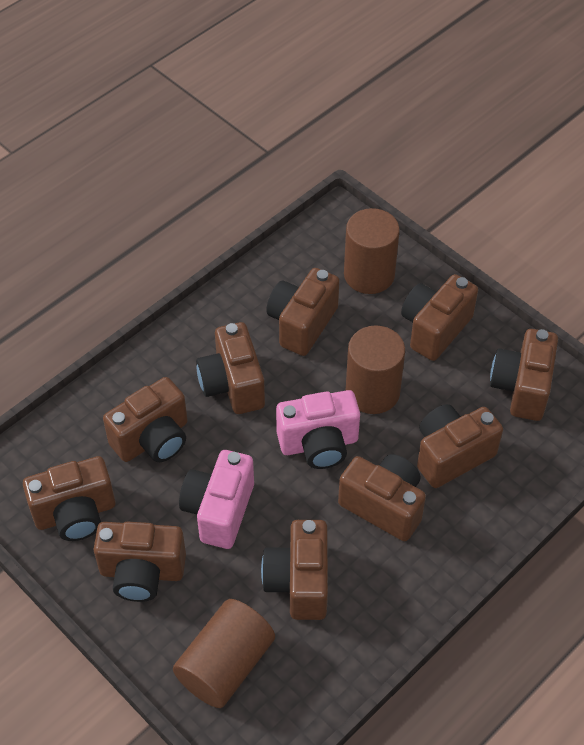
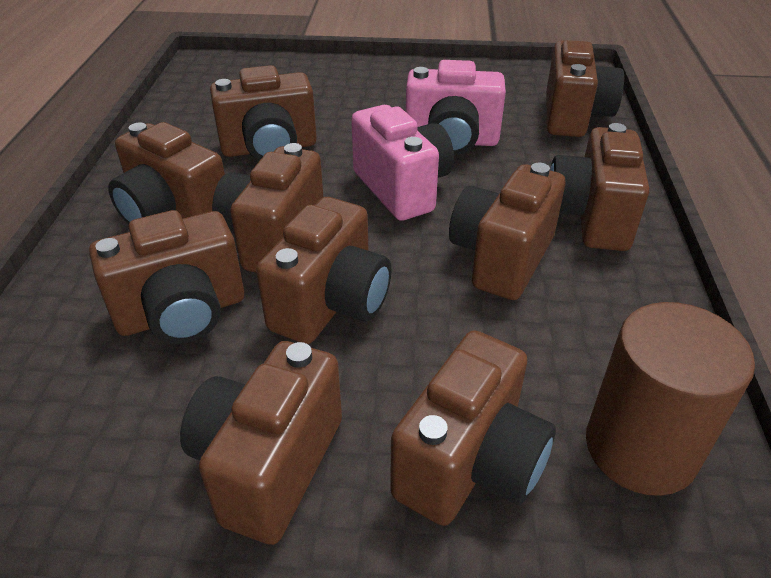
brown cylinder: 3 -> 1

